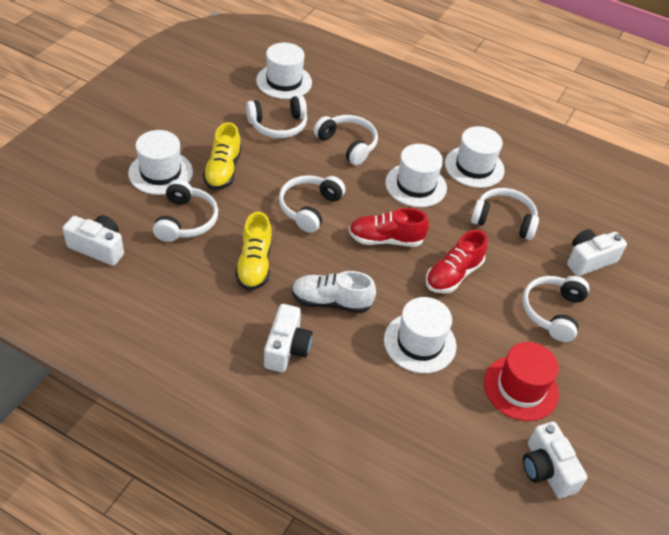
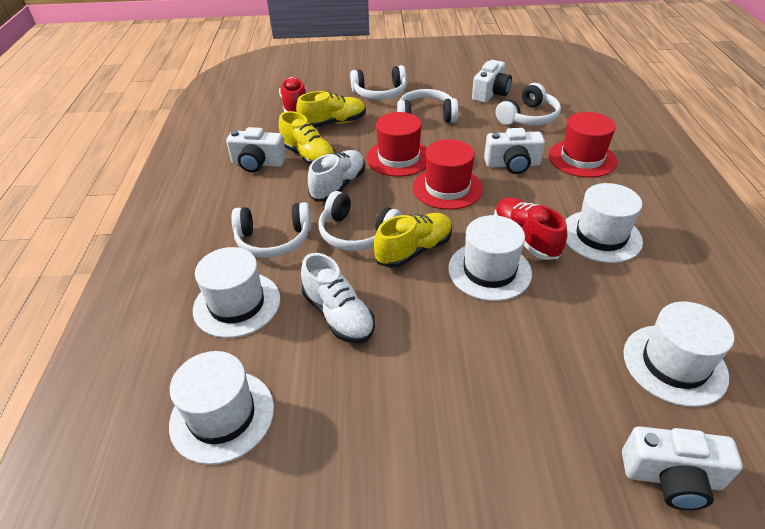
red hat: 1 -> 3
white headphones: 6 -> 5
white shoe: 1 -> 2
yellow shoe: 2 -> 3

